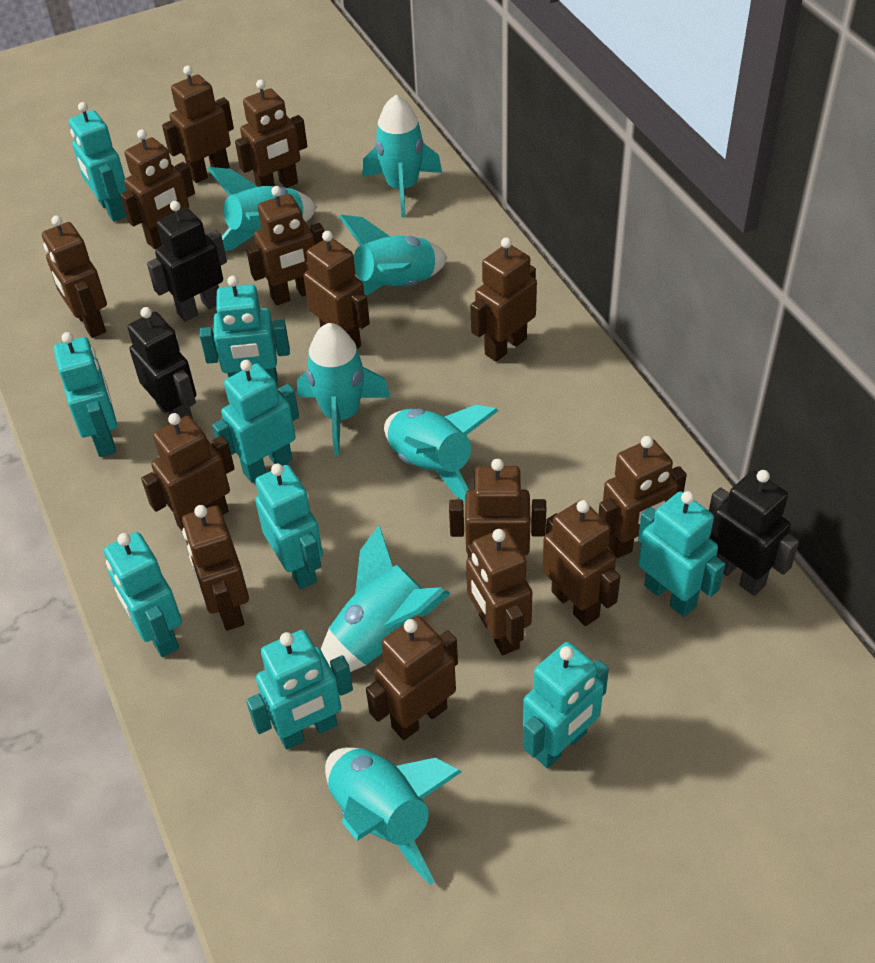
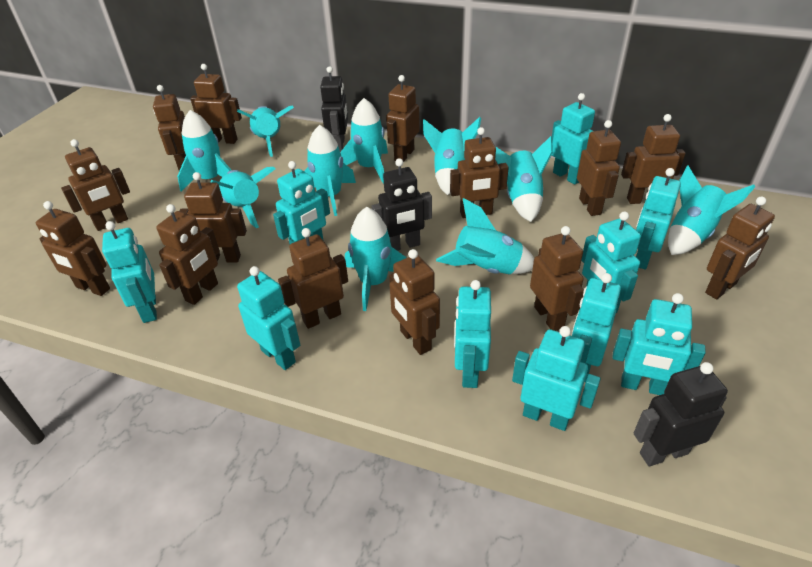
turquoise robot: 9 -> 10
turquoise rocket: 7 -> 10

